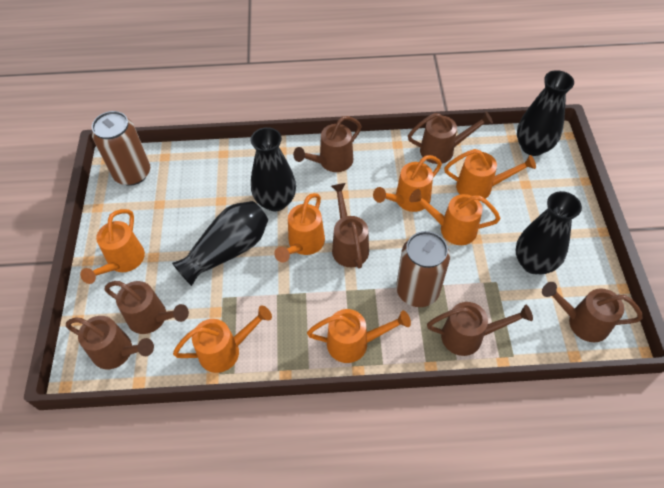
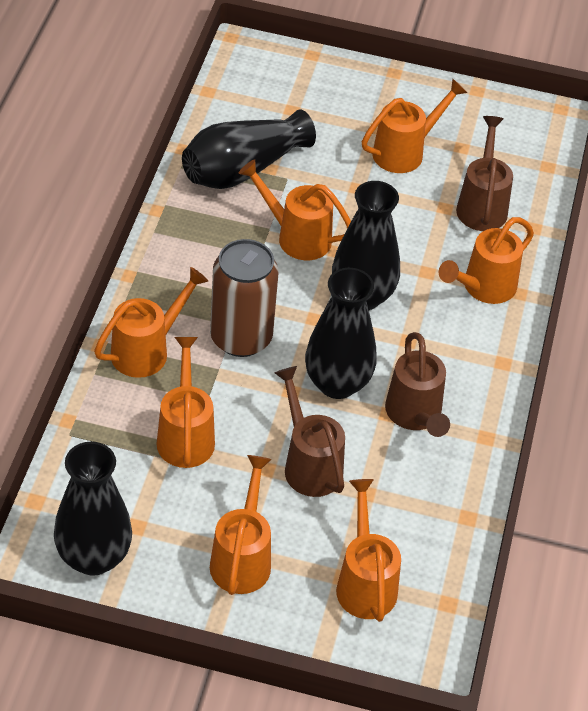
brown can: 2 -> 1
brown watering can: 7 -> 3

